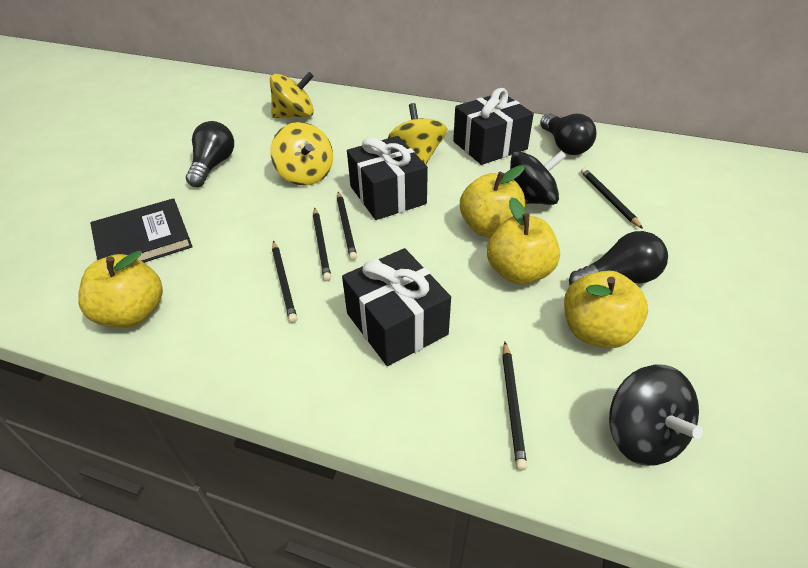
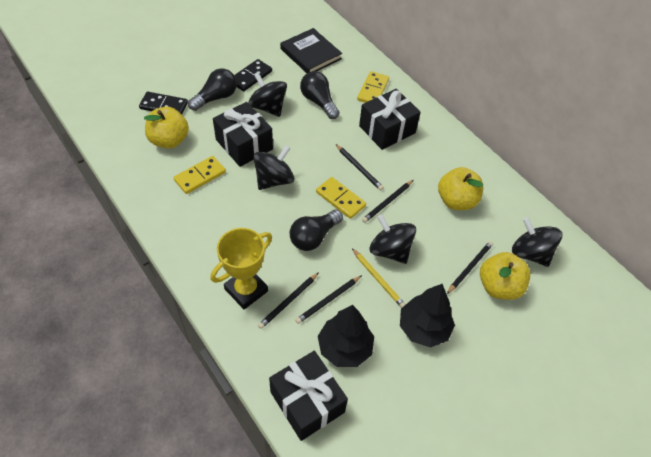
black domino: 0 -> 2
black spinning top: 2 -> 4
black tree: 0 -> 2
yellow apple: 4 -> 3
yellow domino: 0 -> 3
yellow pencil: 0 -> 1
yellow spinning top: 3 -> 0
yellow trophy: 0 -> 1

